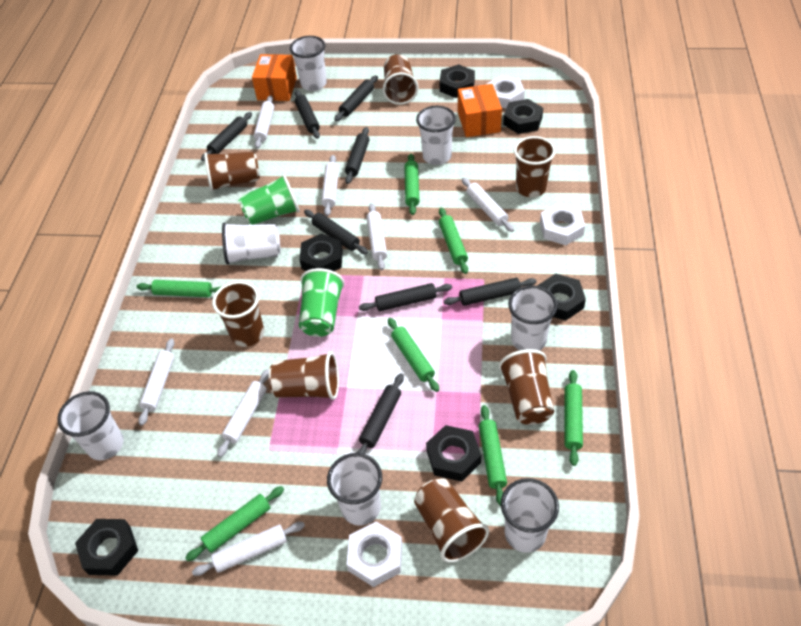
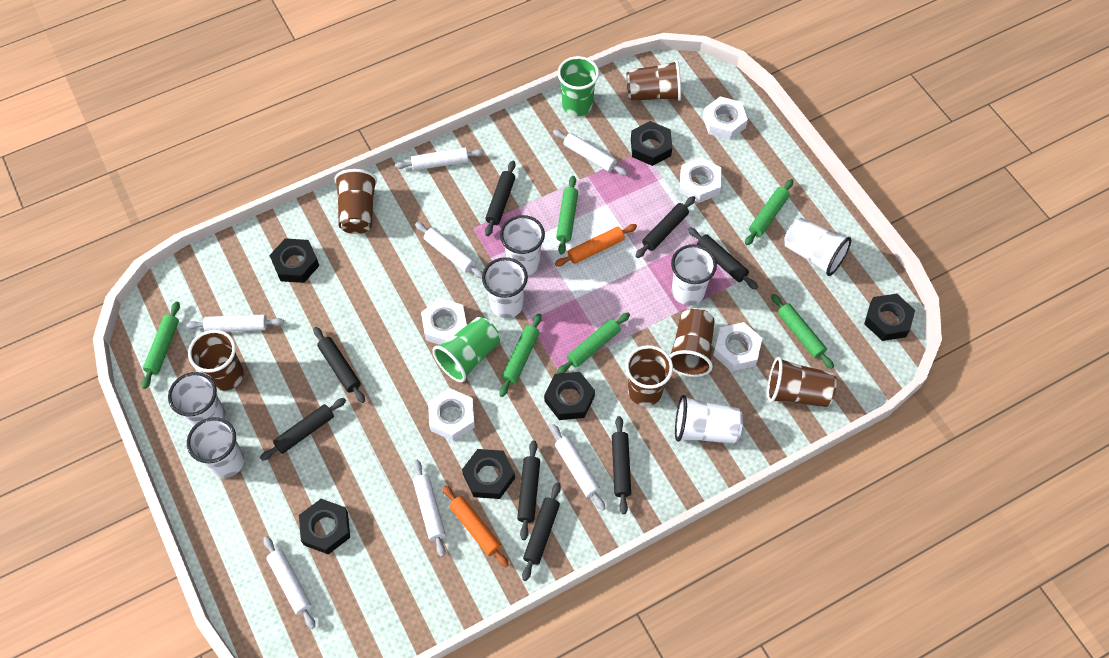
brown cup: 7 -> 6
green rolling pin: 7 -> 6
orange box: 2 -> 0
orange rolling pin: 0 -> 2
white nut: 3 -> 5

